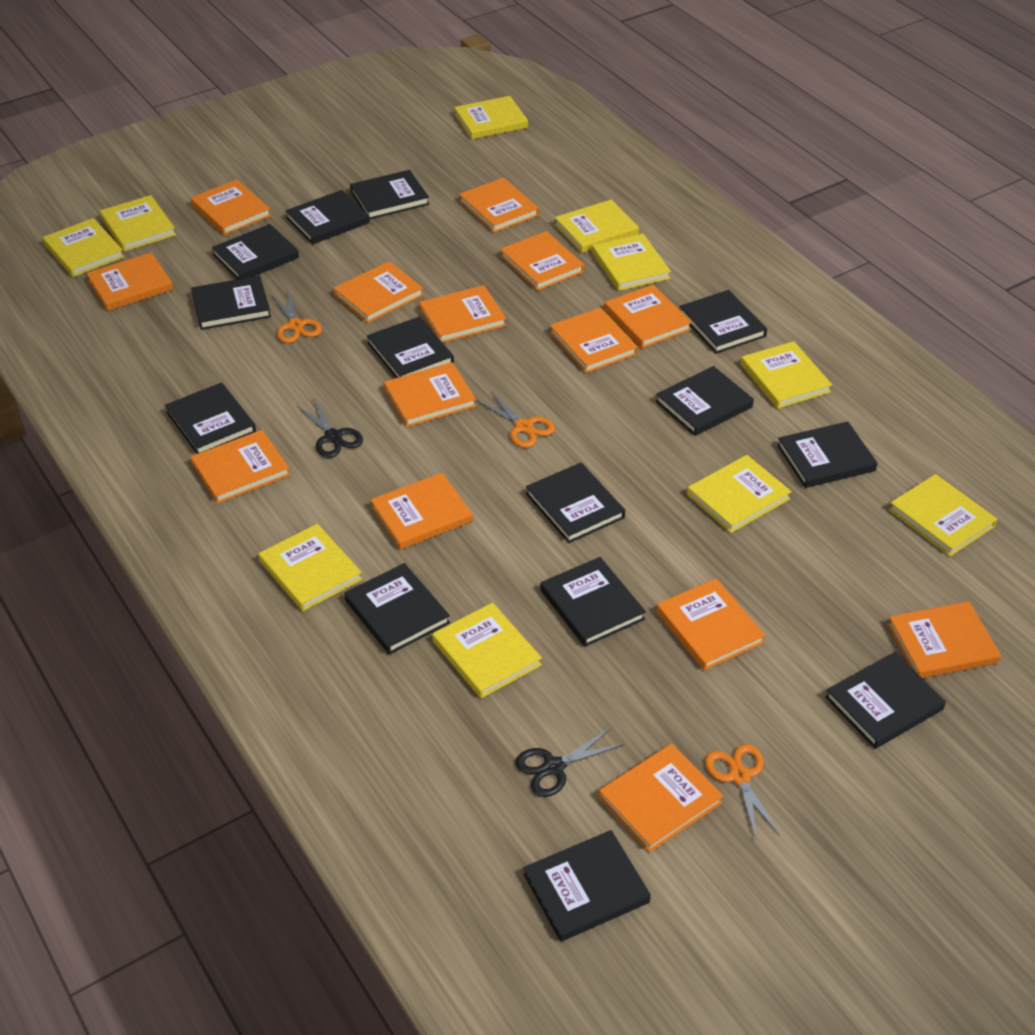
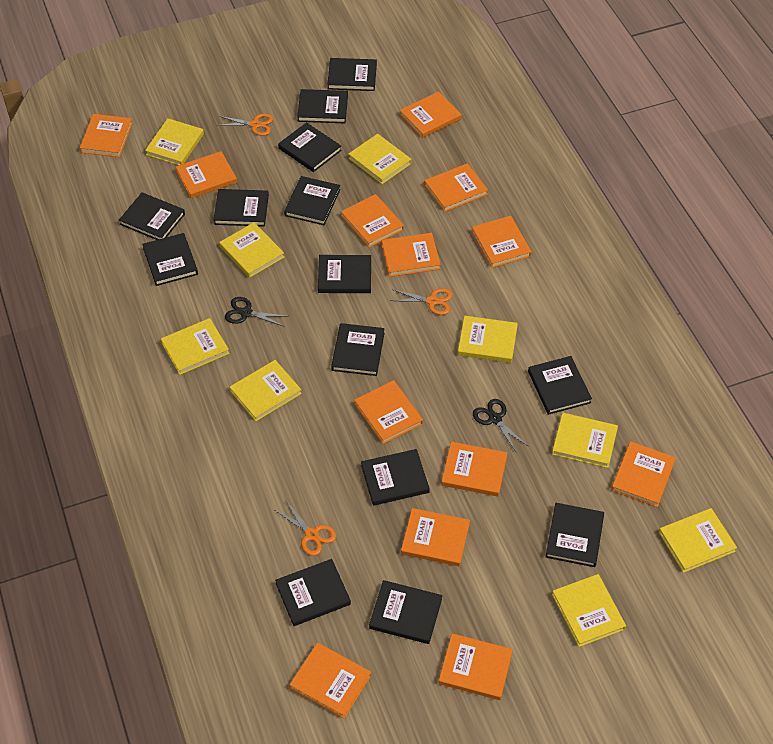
orange book: 14 -> 13
yellow book: 10 -> 9

